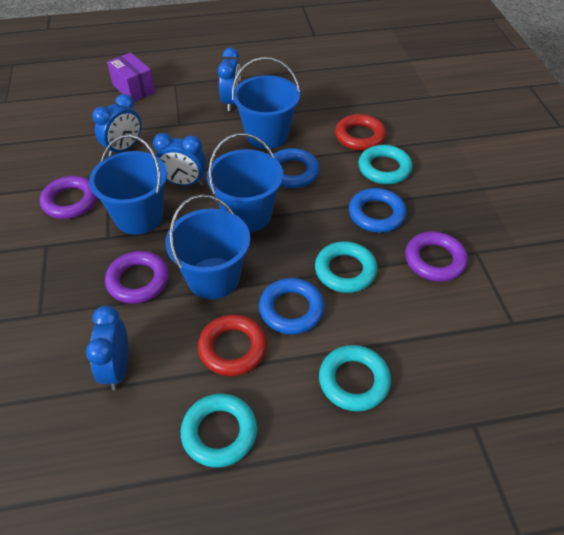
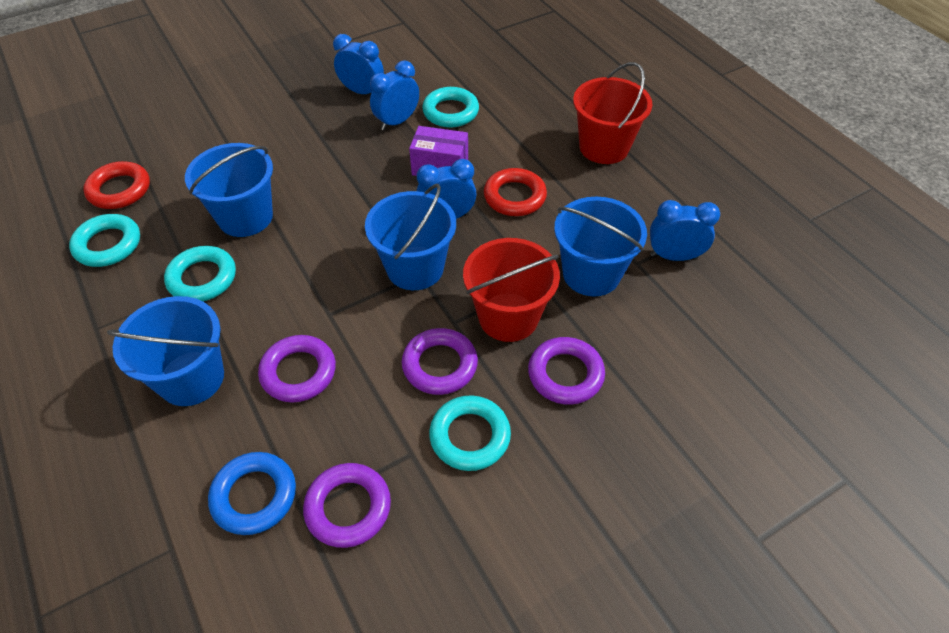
blue ring: 3 -> 1
purple ring: 3 -> 4
red bucket: 0 -> 2

